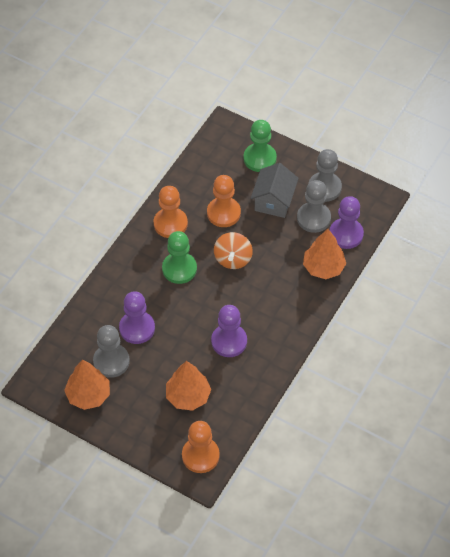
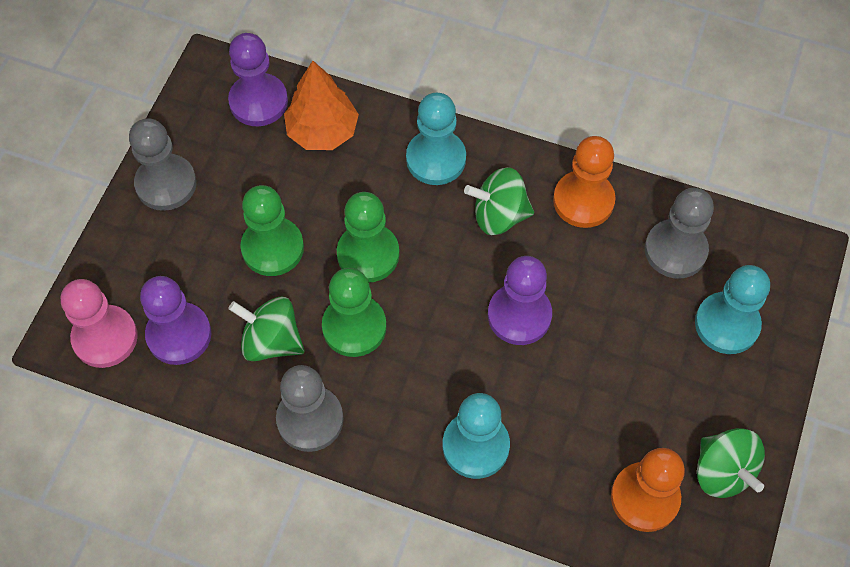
green pawn: 2 -> 3
green spinning top: 0 -> 3
grey house: 1 -> 0
orange pawn: 3 -> 2
orange spinning top: 1 -> 0
orange tree: 3 -> 1
pink pawn: 0 -> 1
turquoise pawn: 0 -> 3

